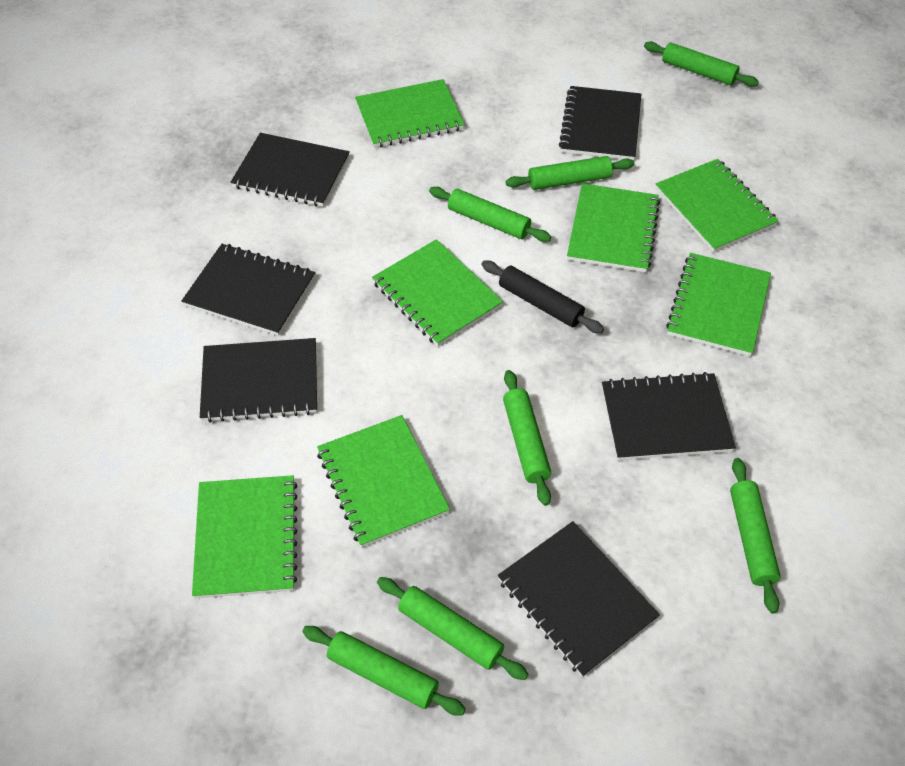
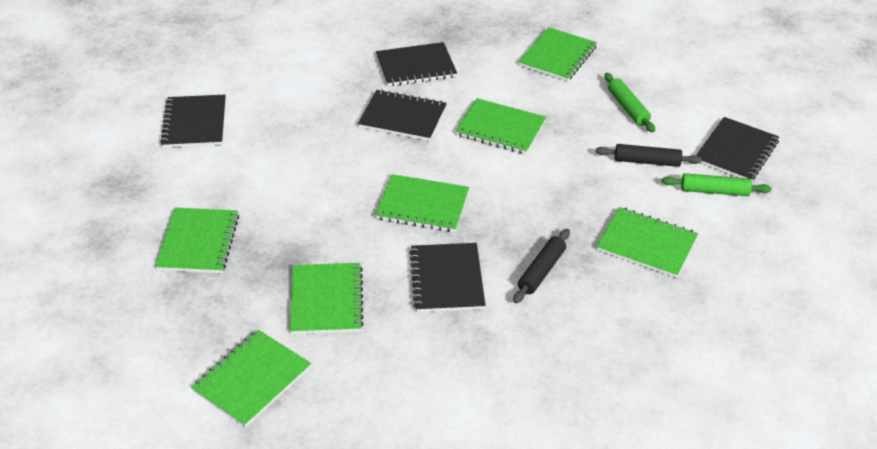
black notebook: 6 -> 5
black rolling pin: 1 -> 2
green rolling pin: 7 -> 2

